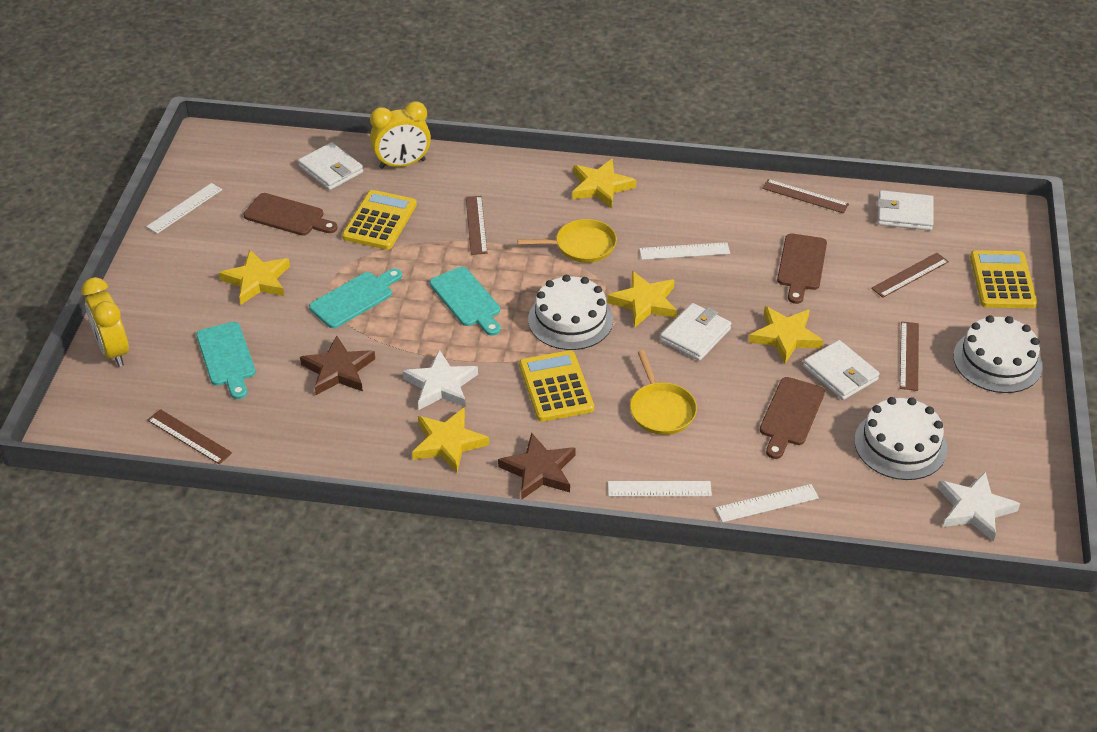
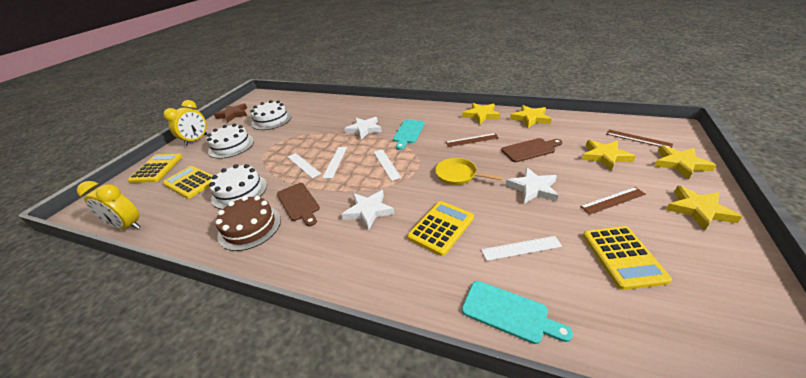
brown cake: 0 -> 1
brown cutting board: 3 -> 2
brown ruler: 5 -> 3
brown star: 2 -> 1
turquoise cutting board: 3 -> 2
white star: 2 -> 3
white wallet: 4 -> 0
yellow calculator: 3 -> 4
yellow pan: 2 -> 1

